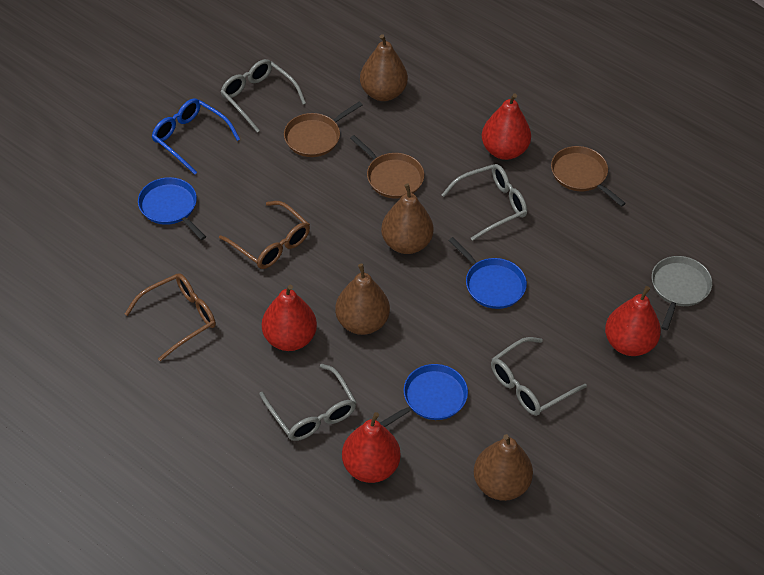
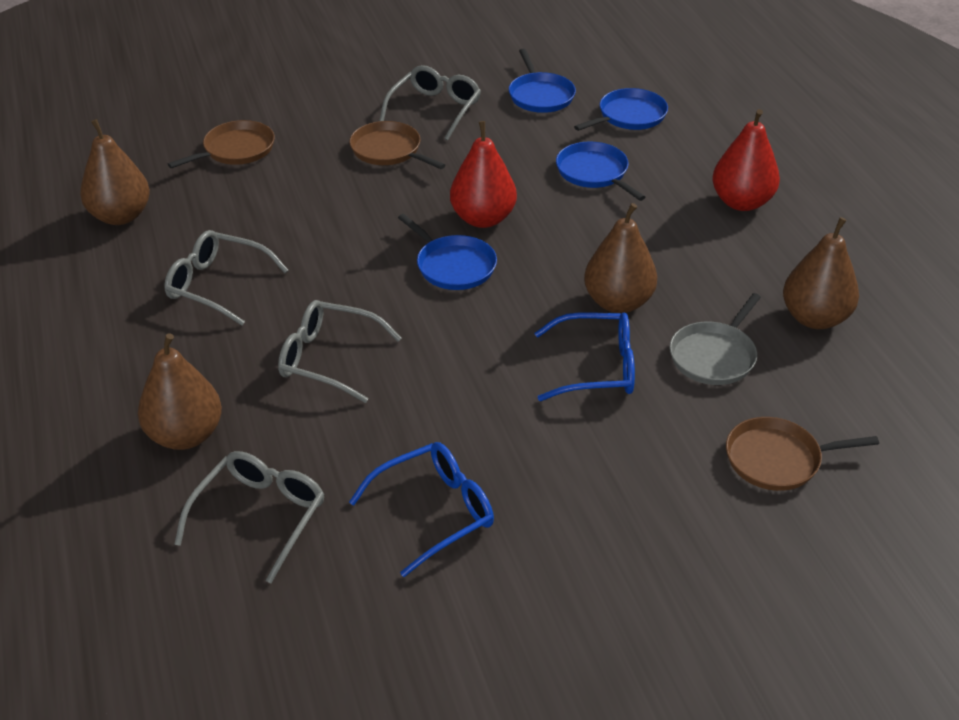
blue glasses: 1 -> 2
blue pan: 3 -> 4
brown glasses: 2 -> 0
red pear: 4 -> 2

